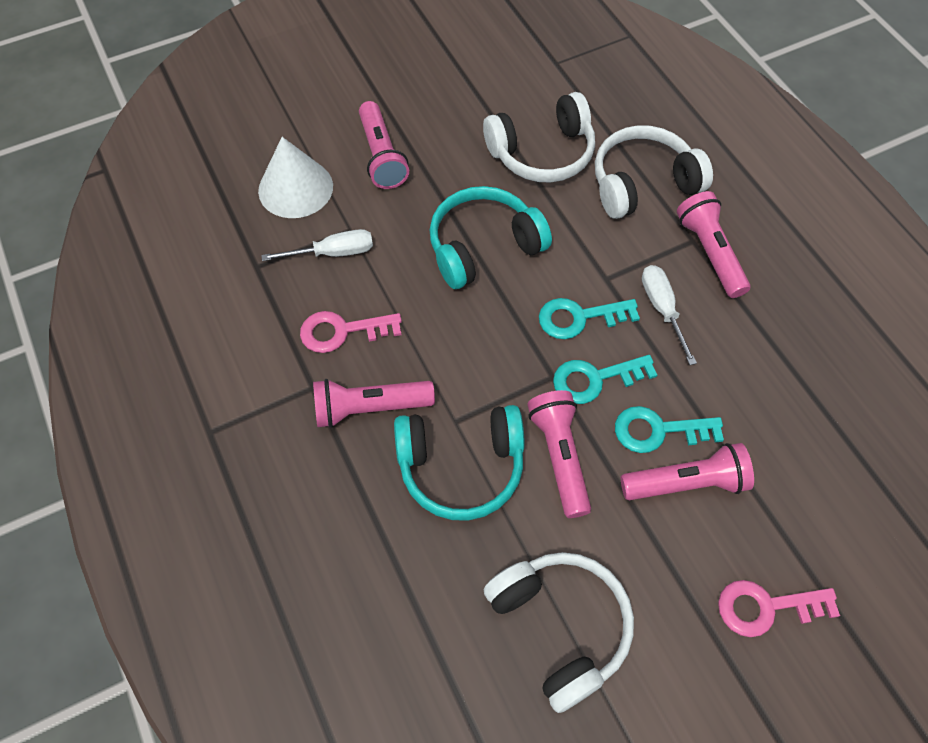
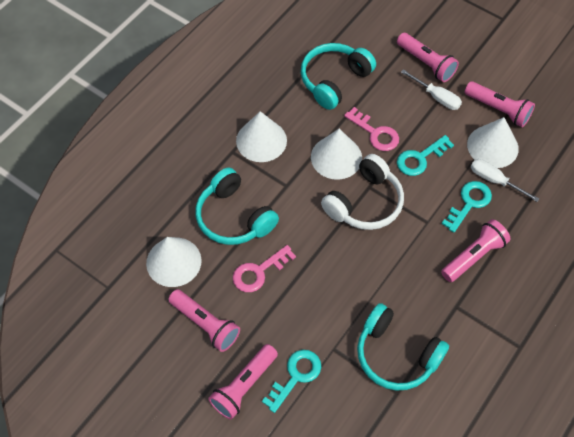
turquoise headphones: 2 -> 3
white cone: 1 -> 4
white headphones: 3 -> 1

